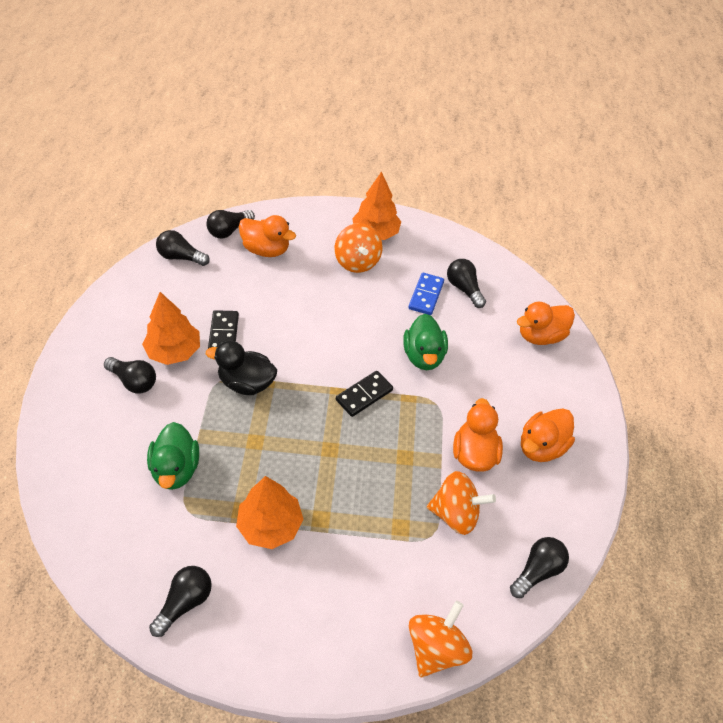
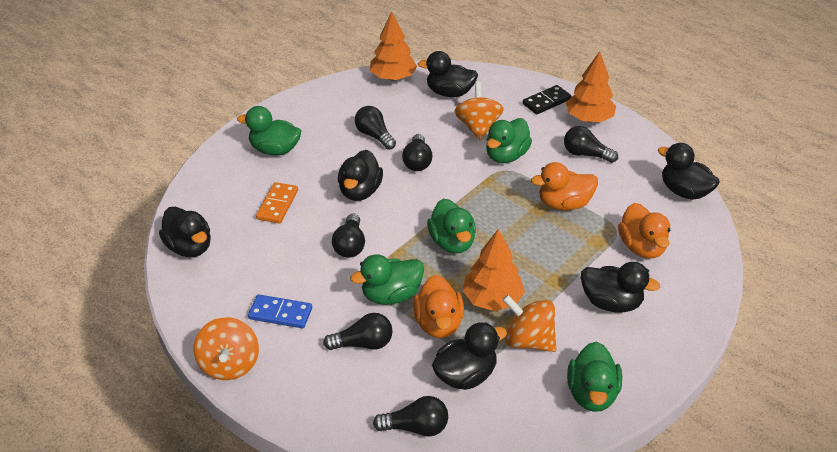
black domino: 2 -> 1
black duck: 1 -> 6
green duck: 2 -> 5
orange domino: 0 -> 1
orange duck: 4 -> 3

